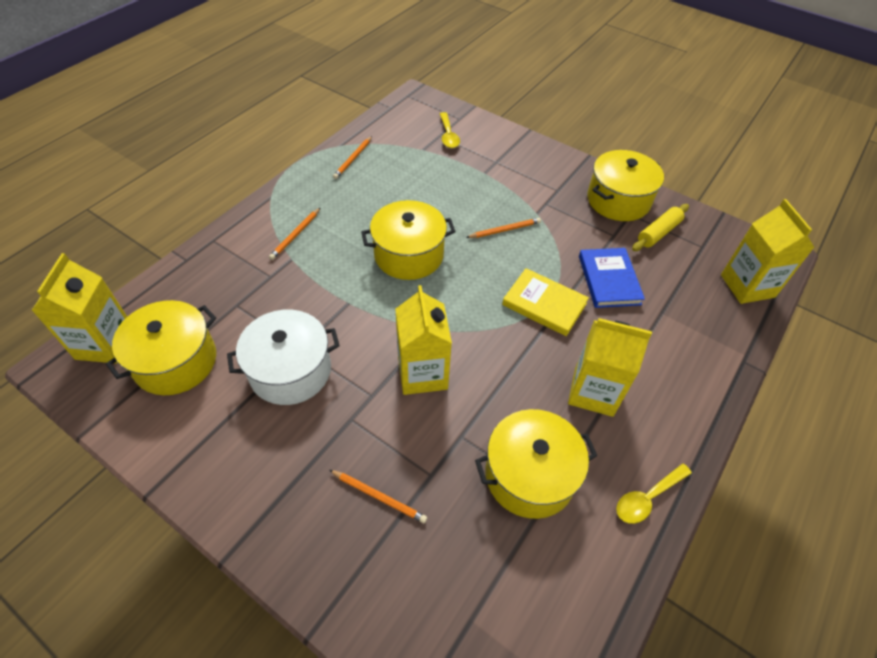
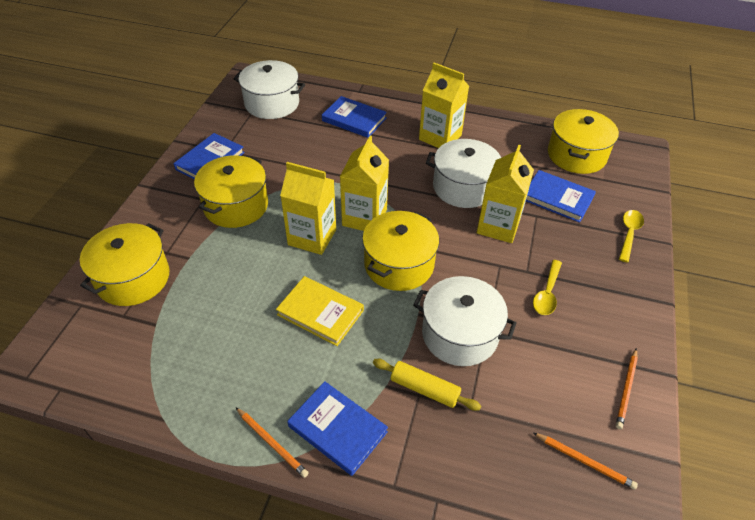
blue book: 1 -> 4
orange pencil: 4 -> 3
white pot: 1 -> 3

